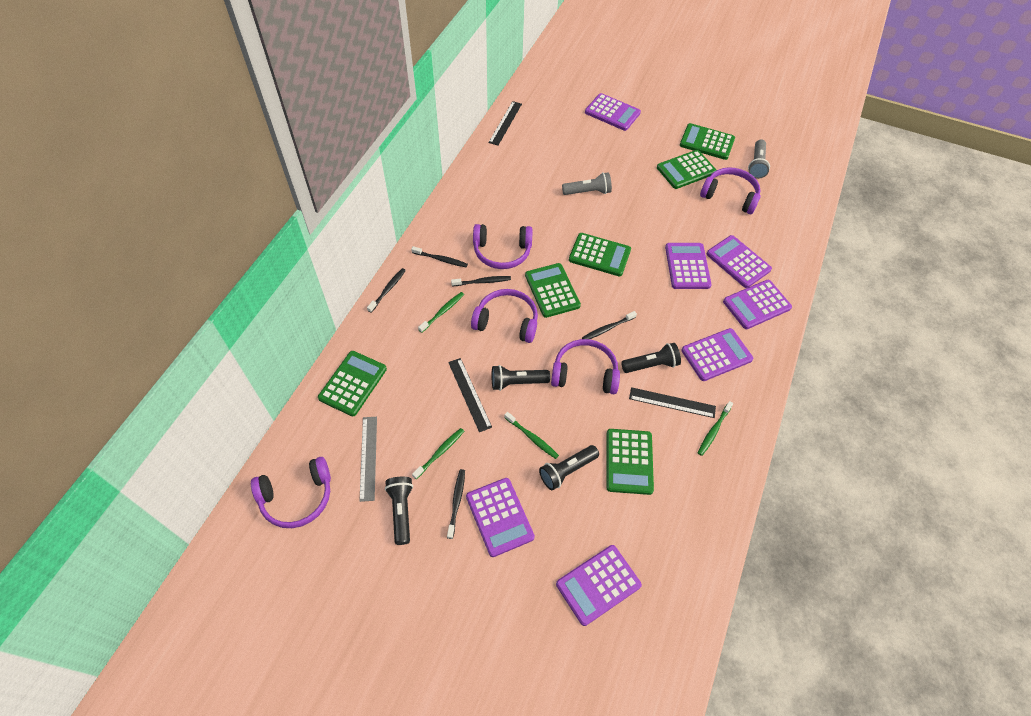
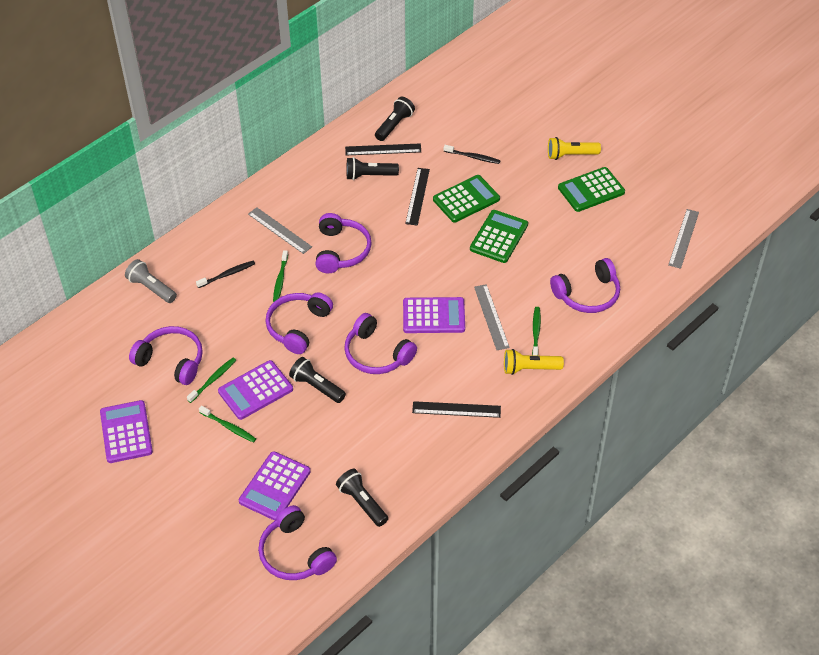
black toothbrush: 5 -> 2
green calculator: 6 -> 3
grey flashlight: 2 -> 1
grey ruler: 1 -> 3
purple calculator: 7 -> 4
purple headphones: 5 -> 6
yellow flashlight: 0 -> 2

